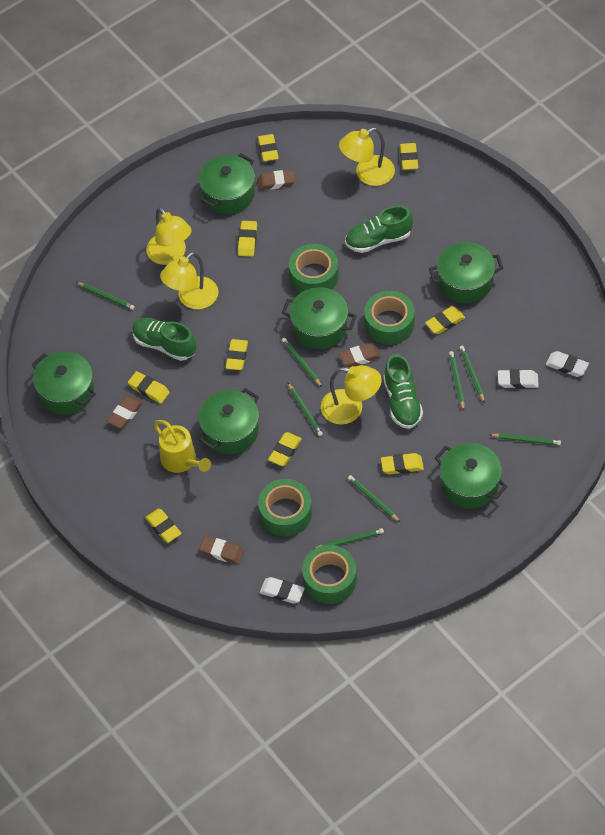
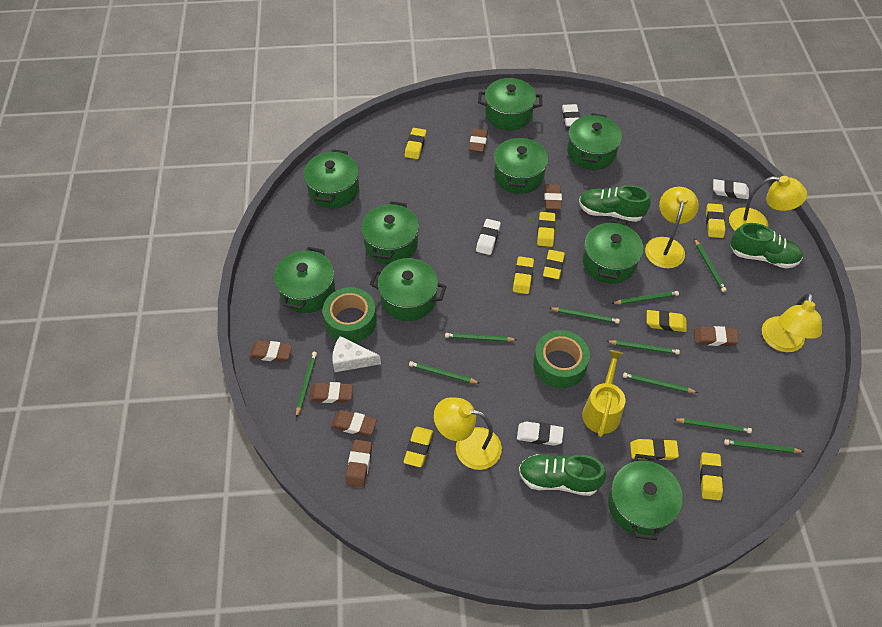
brown eraser: 4 -> 7
green pencil: 8 -> 10
green pot: 6 -> 9
green tape: 4 -> 2
white cheese: 0 -> 1
white eraser: 3 -> 4

